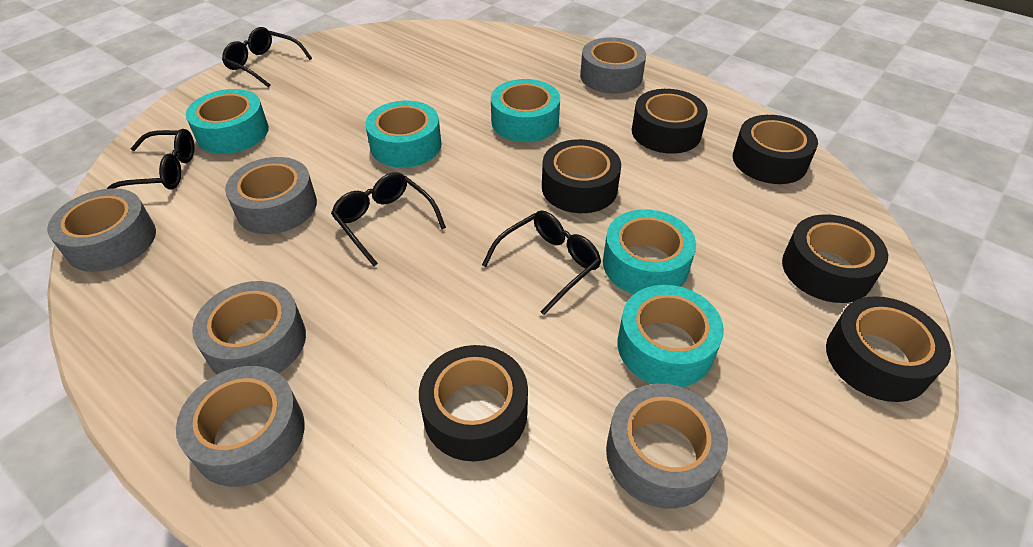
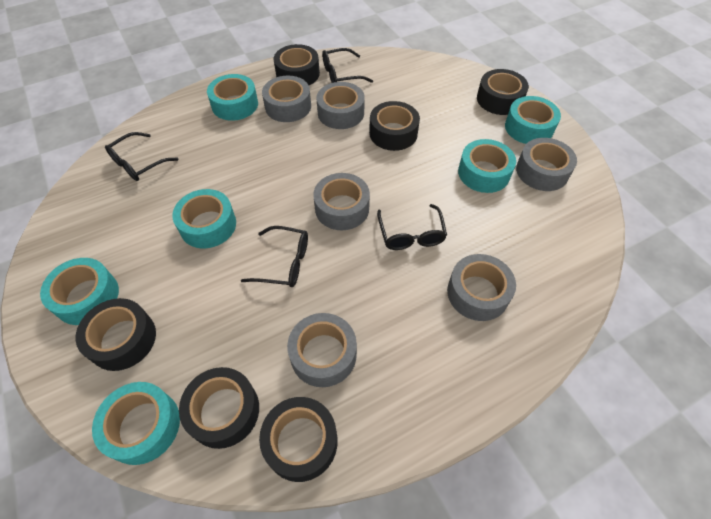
turquoise tape: 5 -> 6

